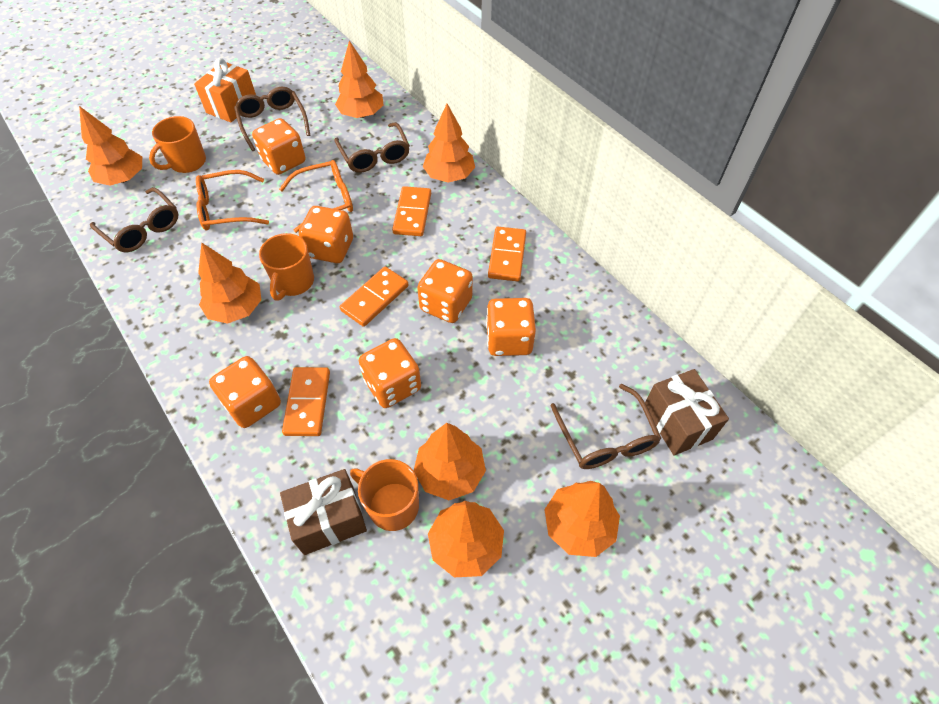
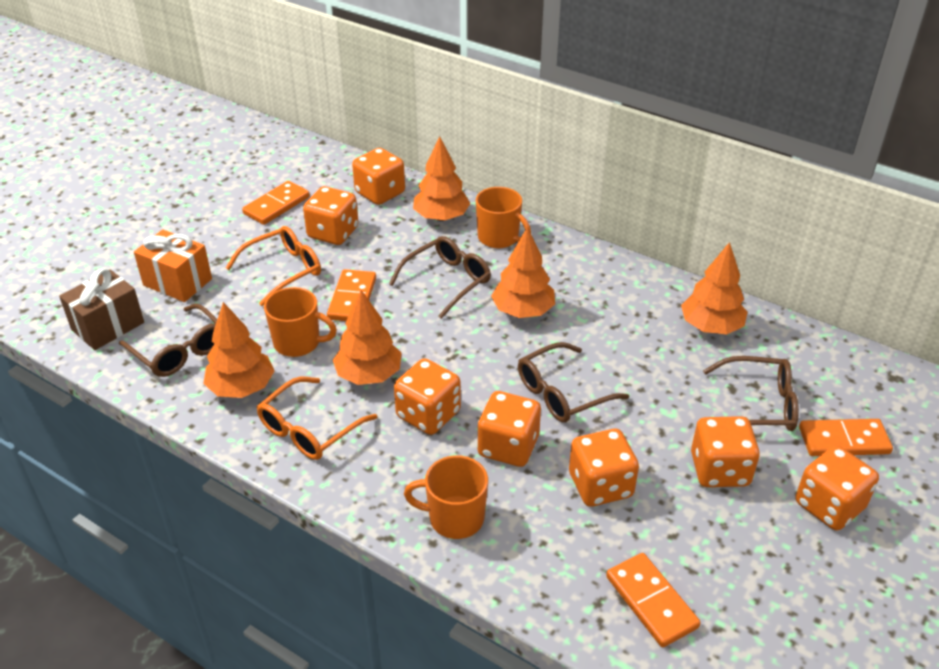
brown gift: 2 -> 1
orange dice: 6 -> 7
orange tree: 7 -> 5

